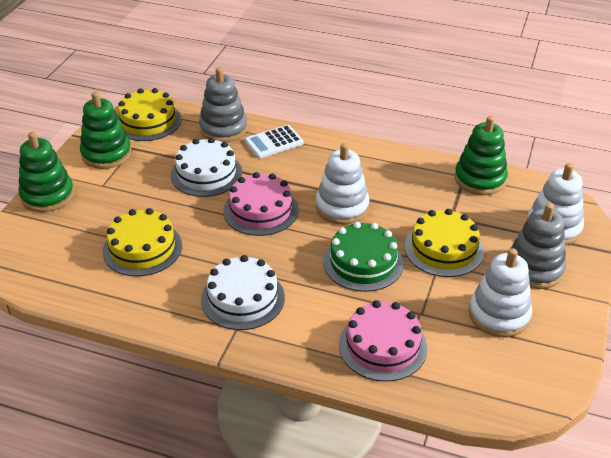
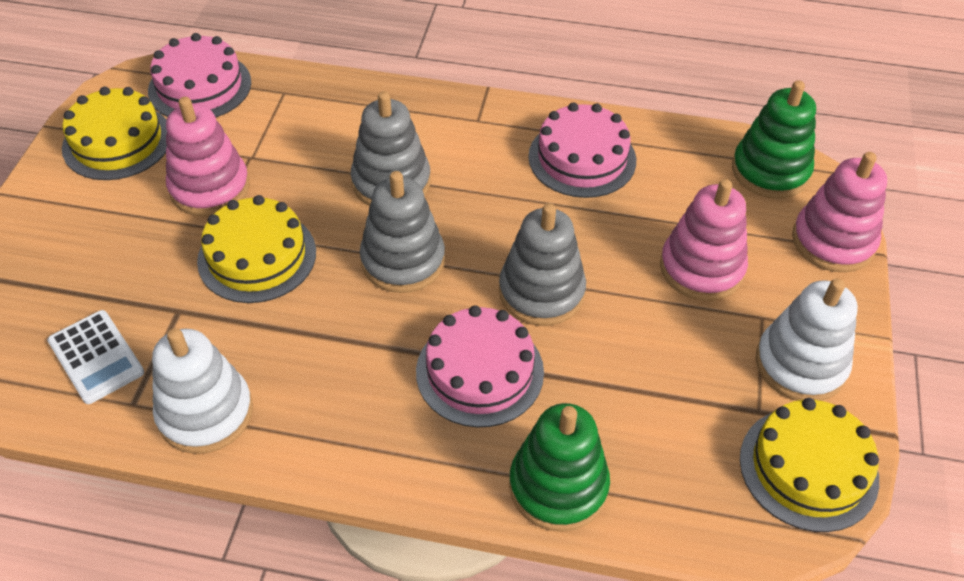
green cake: 1 -> 0
green stacking toy: 3 -> 2
grey stacking toy: 2 -> 3
pink cake: 2 -> 3
pink stacking toy: 0 -> 3
white cake: 2 -> 0
white stacking toy: 3 -> 2

